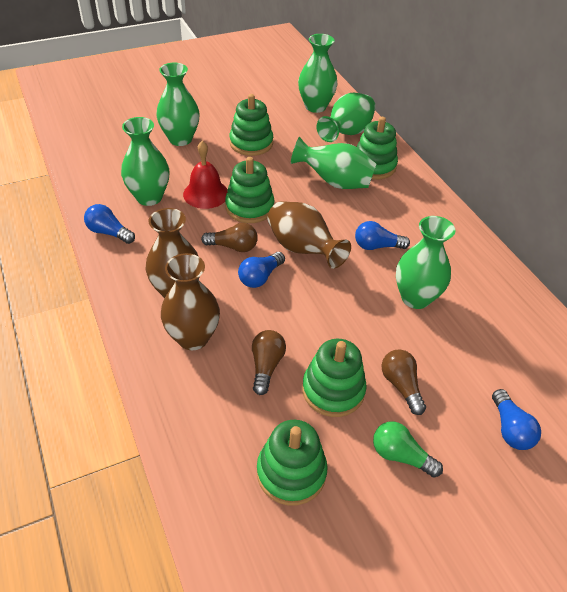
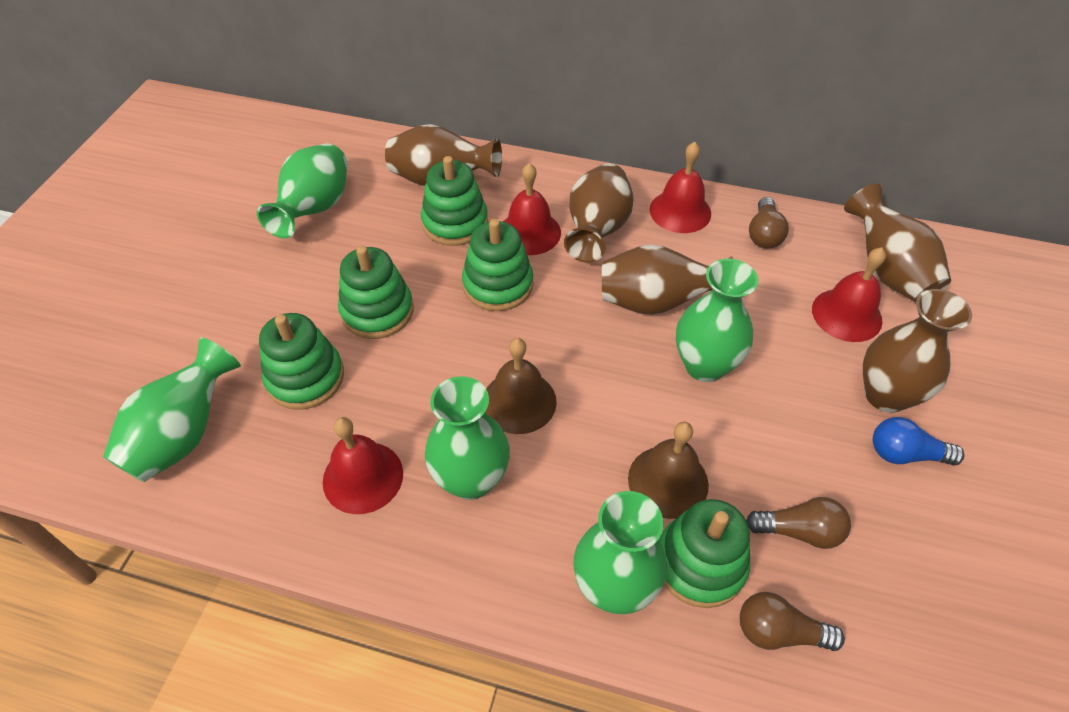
blue light bulb: 4 -> 1
brown bell: 0 -> 2
brown vase: 3 -> 5
green light bulb: 1 -> 0
green vase: 6 -> 5
red bell: 1 -> 4

